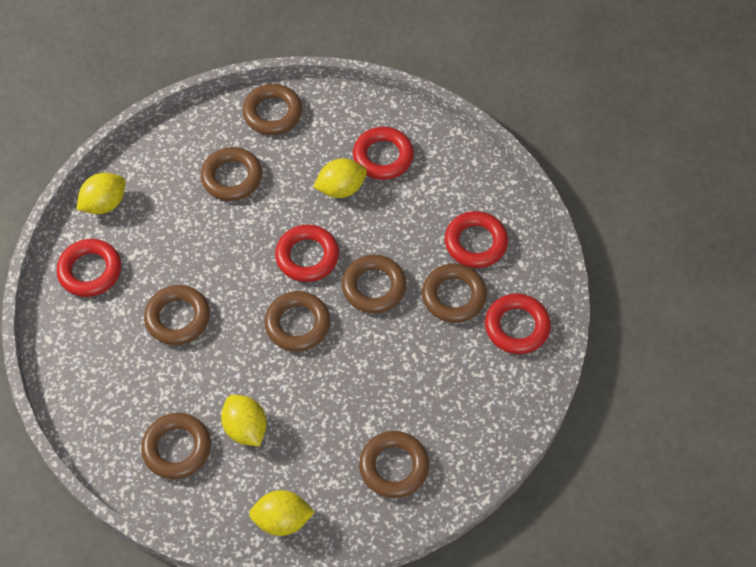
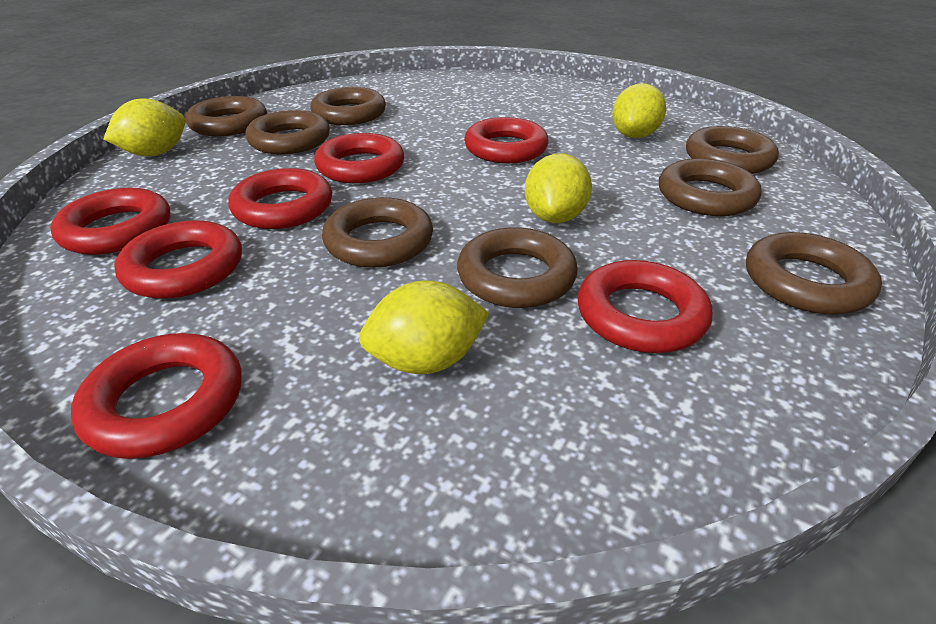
red ring: 5 -> 7

